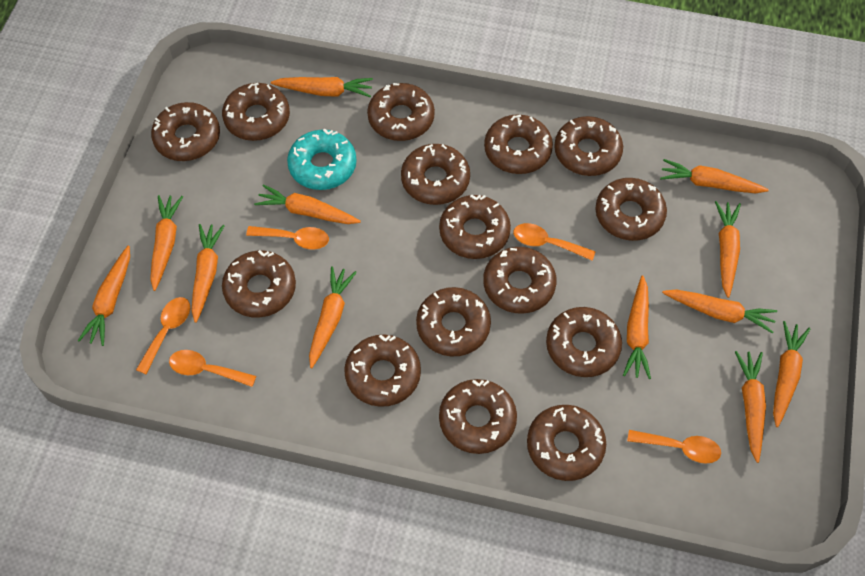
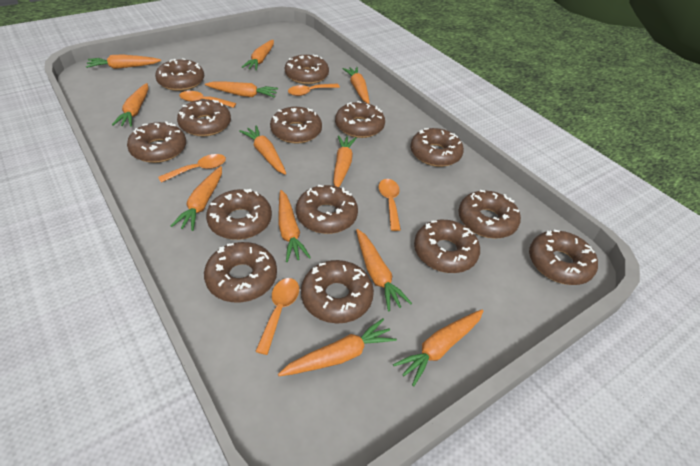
brown donut: 15 -> 14
turquoise donut: 1 -> 0

